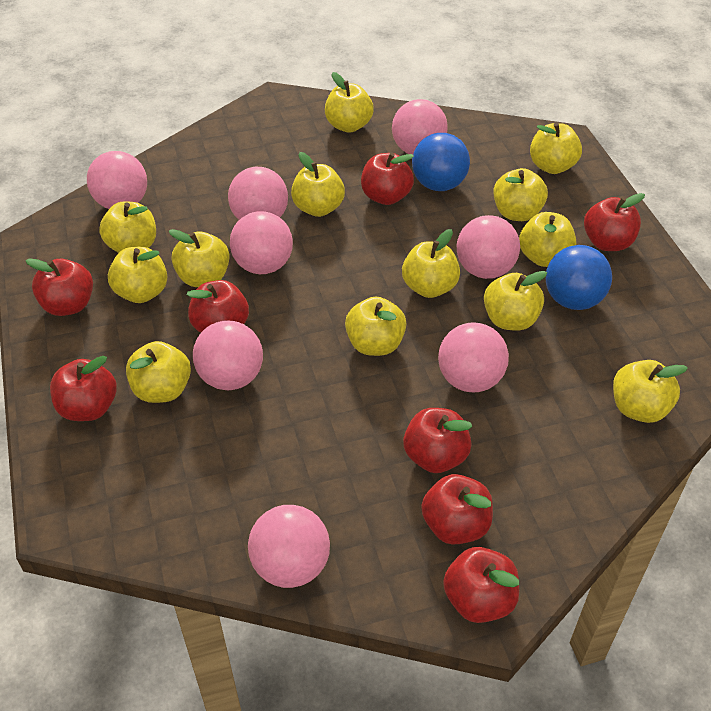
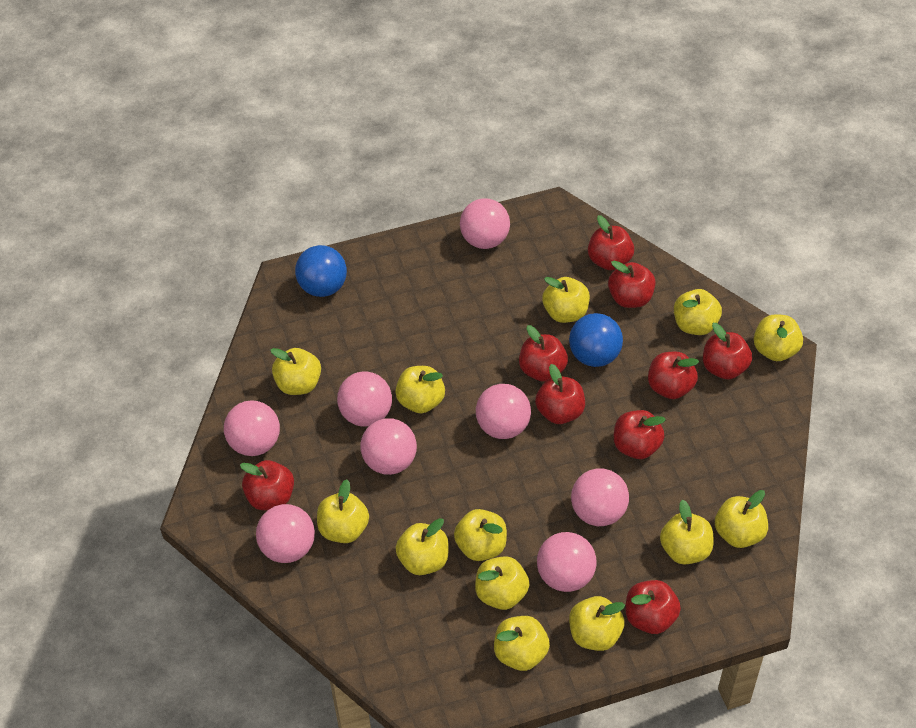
red apple: 8 -> 9

